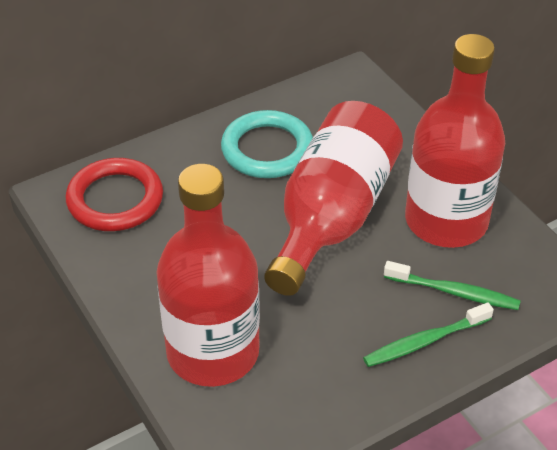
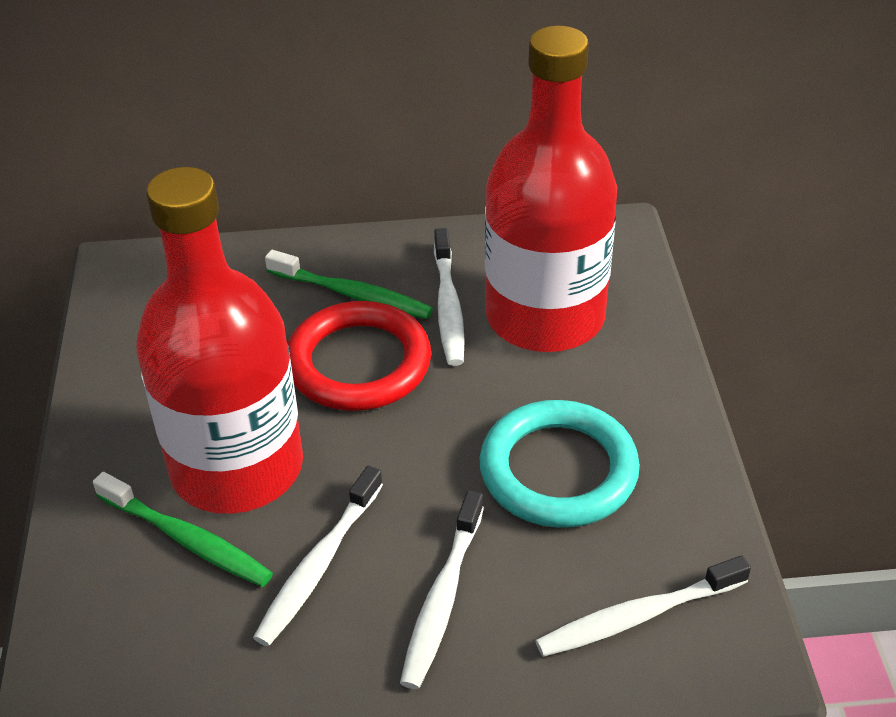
red bottle: 3 -> 2
white toothbrush: 0 -> 4

